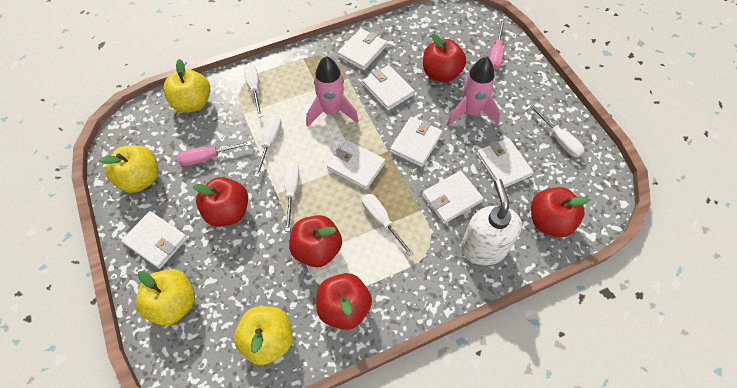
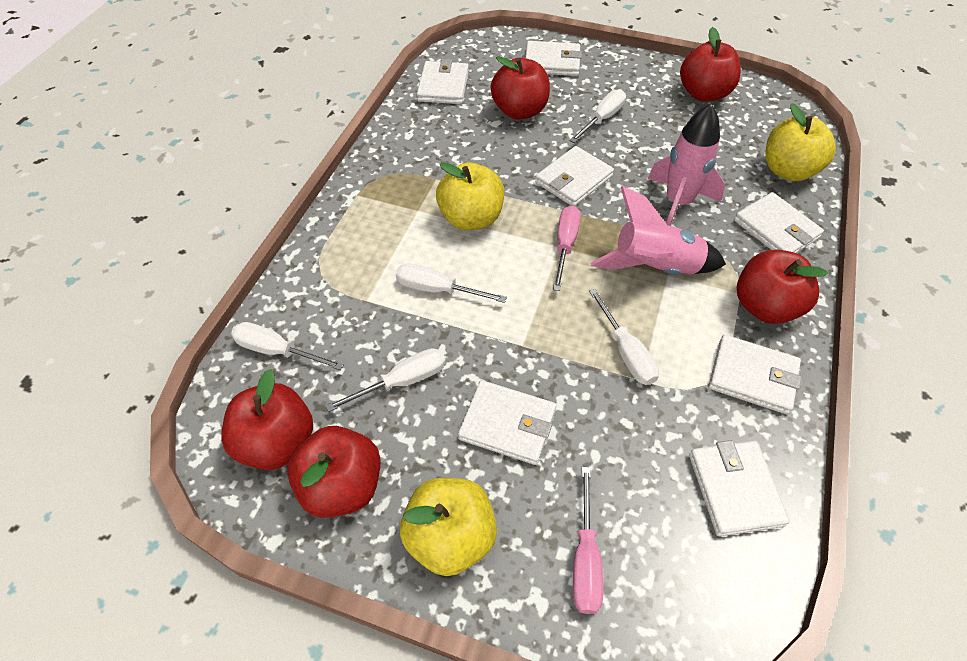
white soap dispenser: 1 -> 0
yellow apple: 4 -> 3

